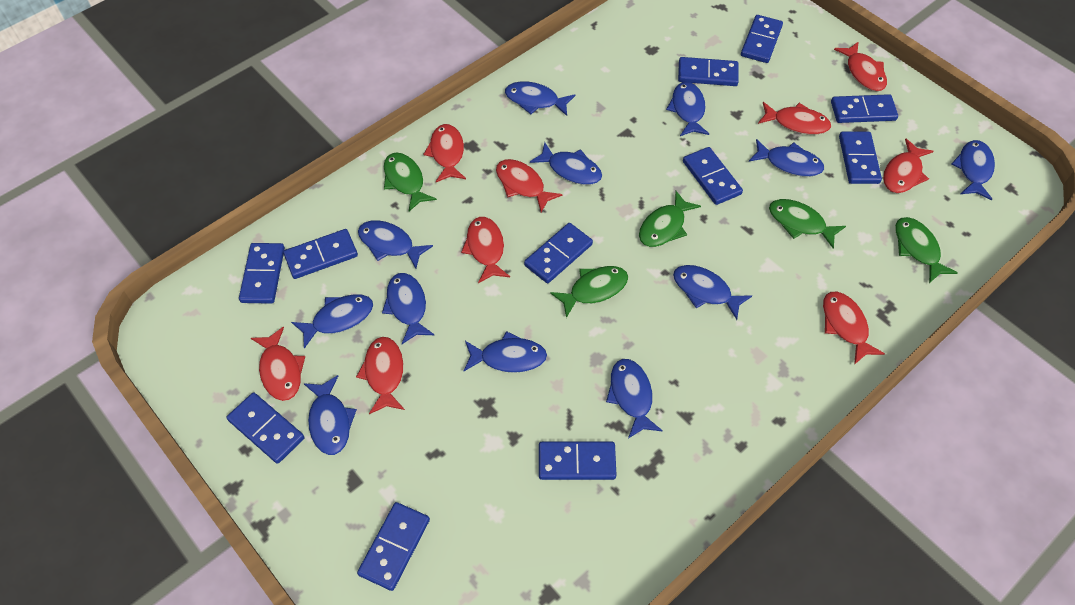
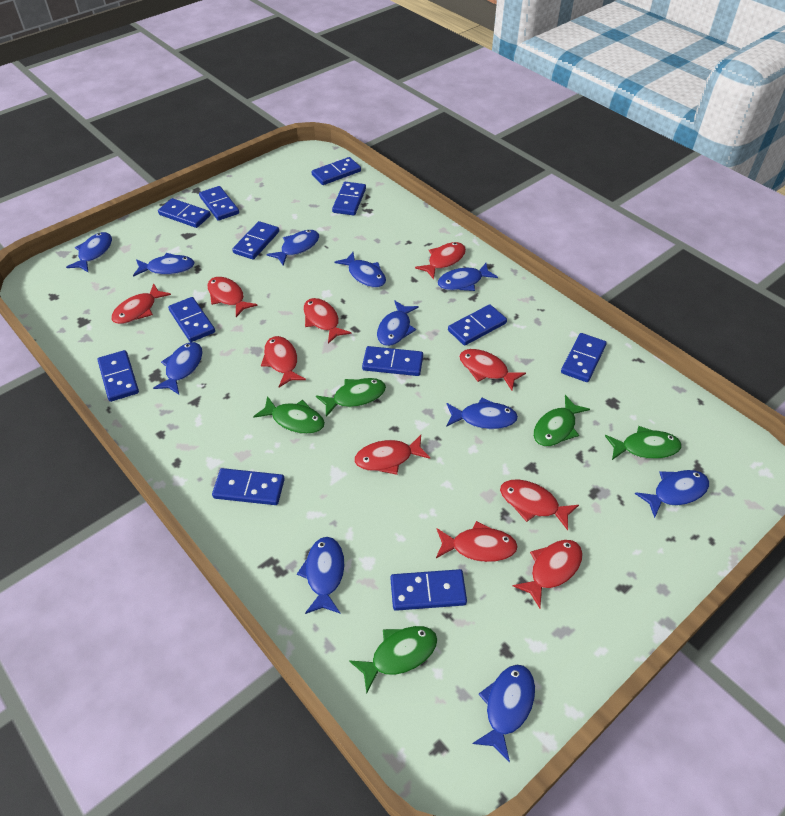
blue domino: 11 -> 12
blue fish: 12 -> 11
red fish: 9 -> 10

